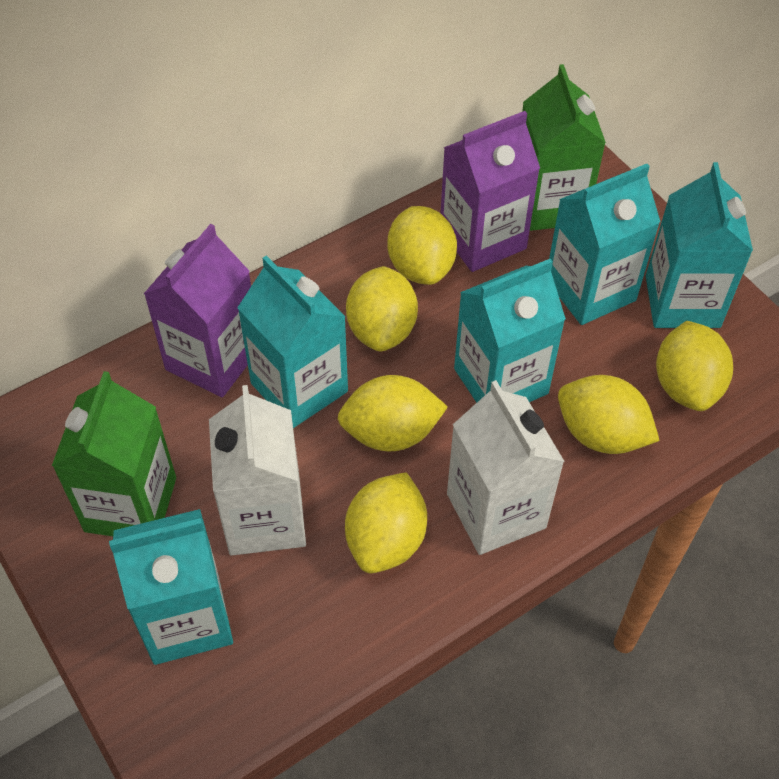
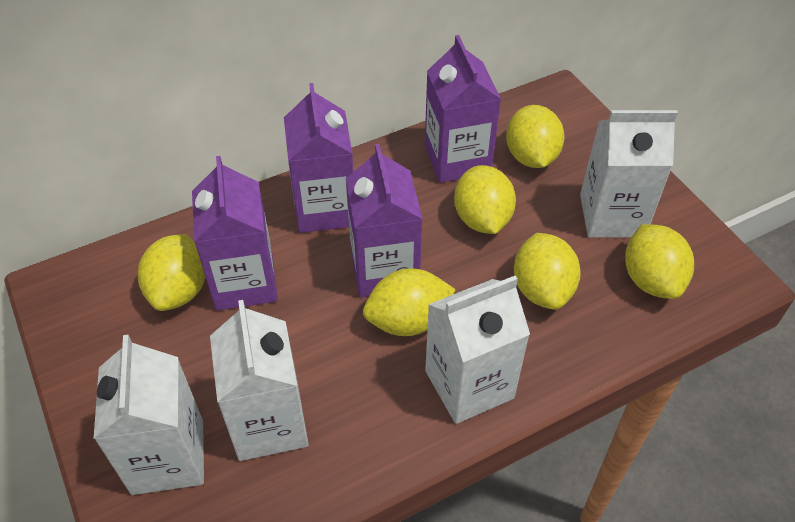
green carton: 2 -> 0
purple carton: 2 -> 4
turquoise carton: 5 -> 0
white carton: 2 -> 4

